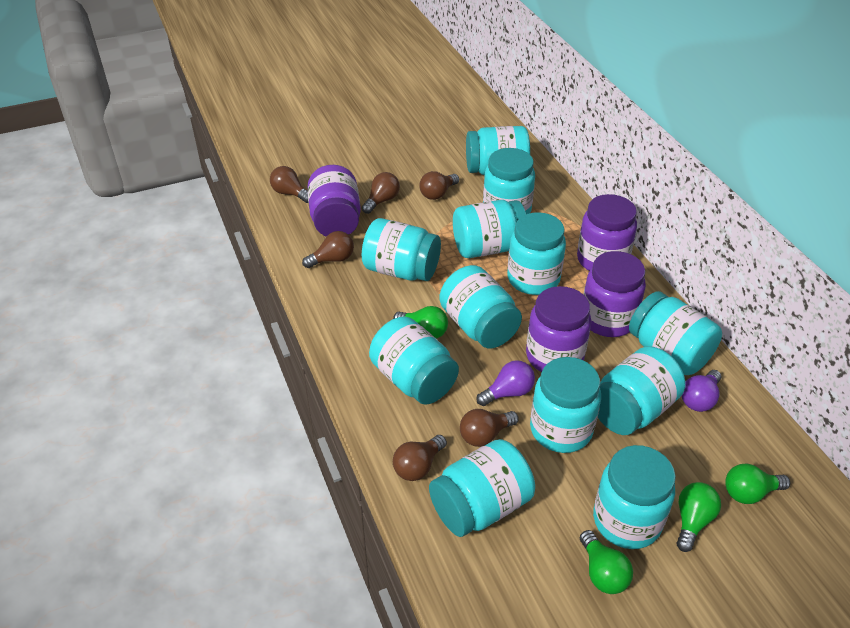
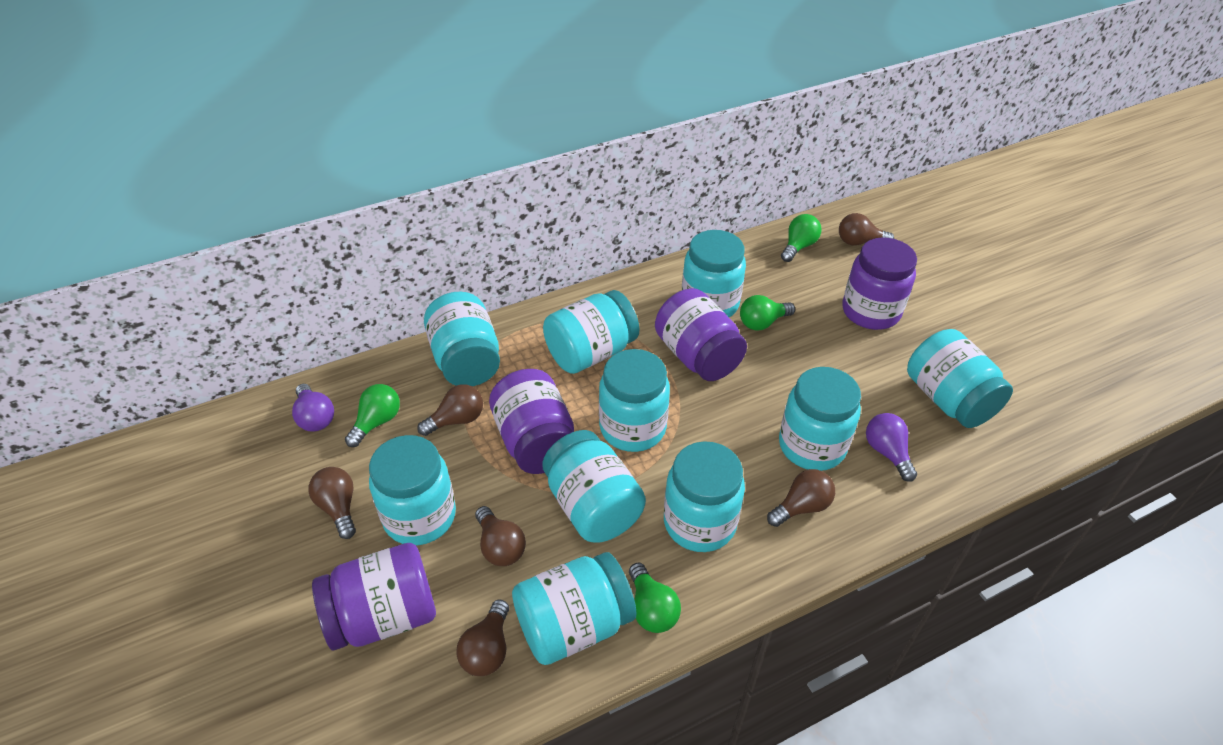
turquoise jar: 12 -> 10

